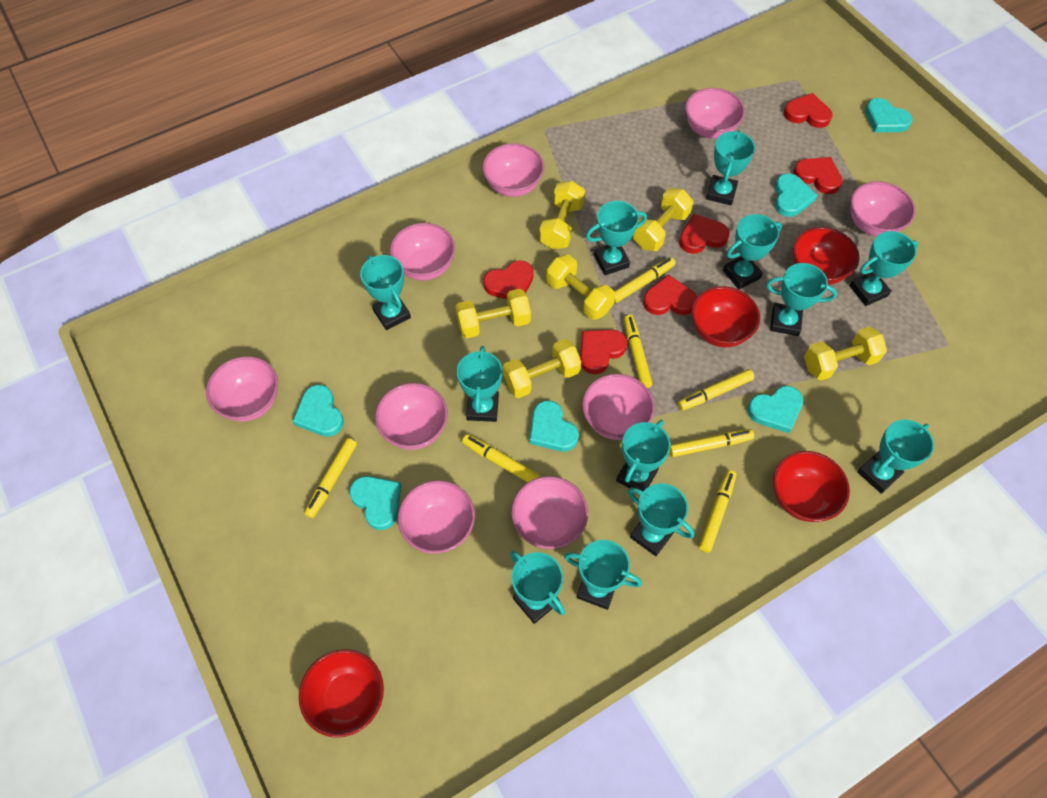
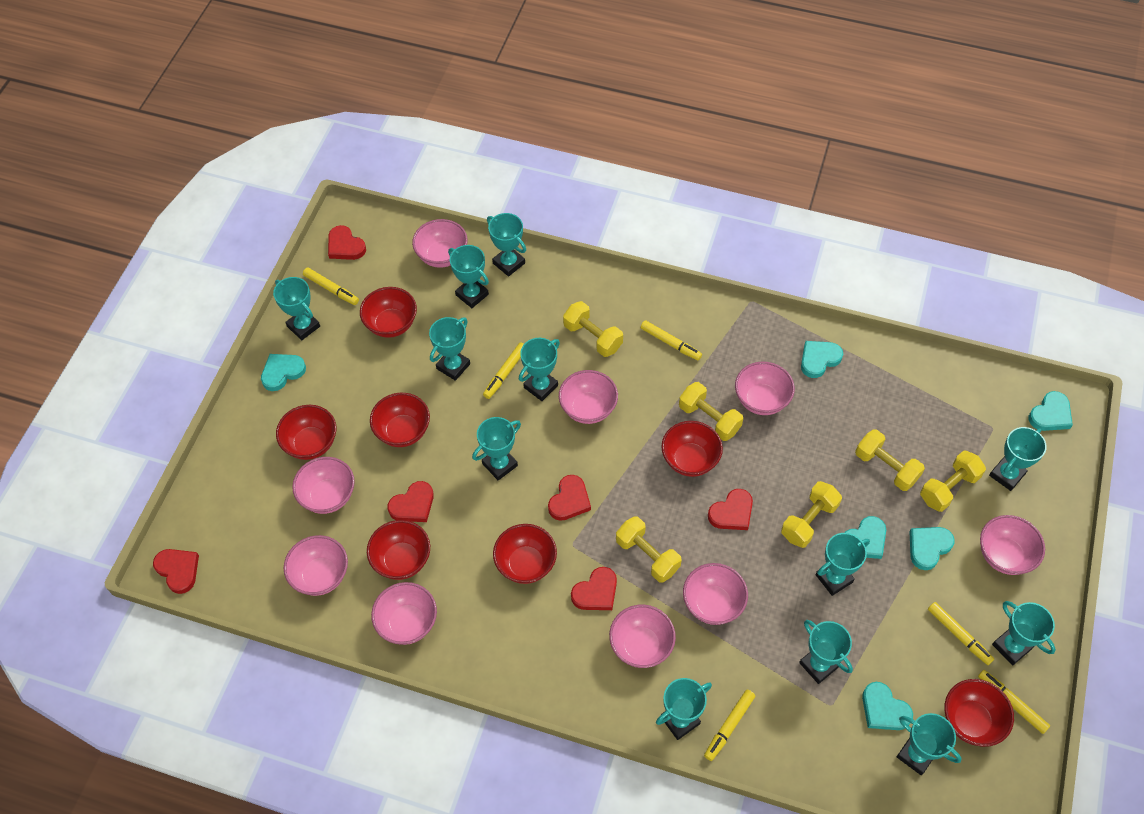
red bowl: 4 -> 7
yellow marker: 7 -> 6

